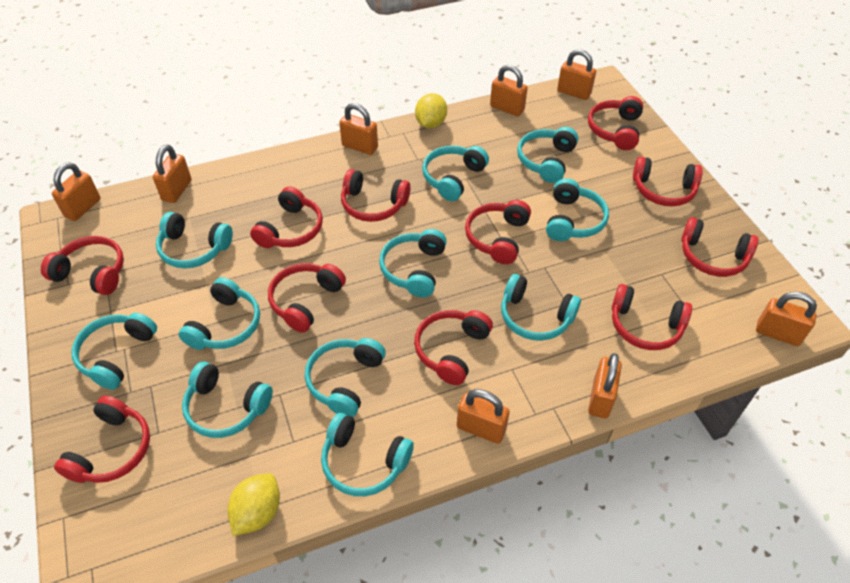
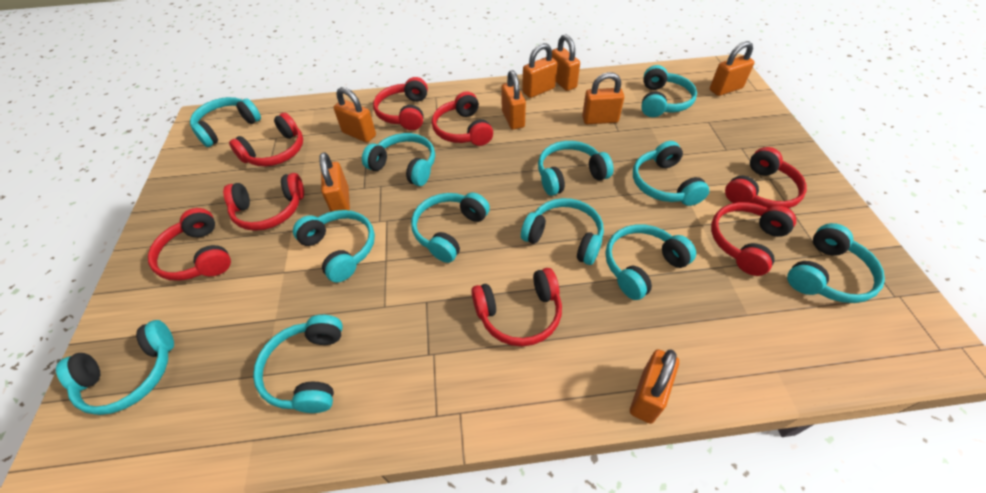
red headphones: 11 -> 8
turquoise headphones: 11 -> 12
yellow lemon: 2 -> 0

